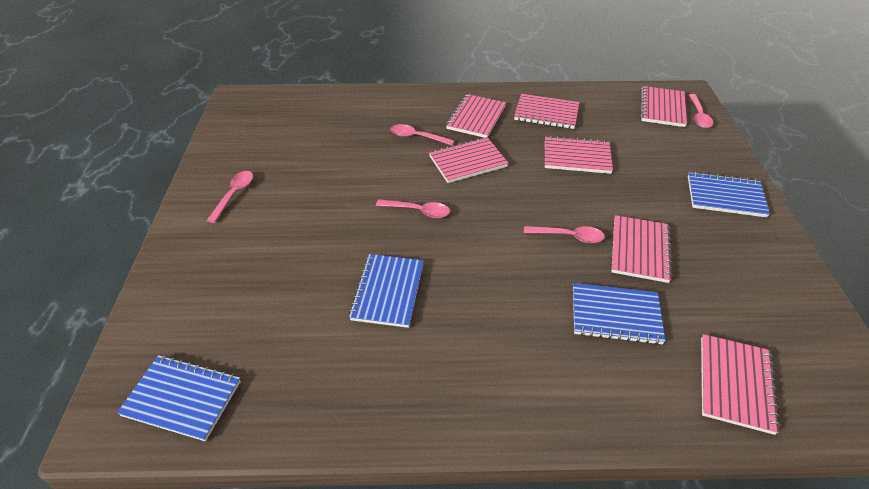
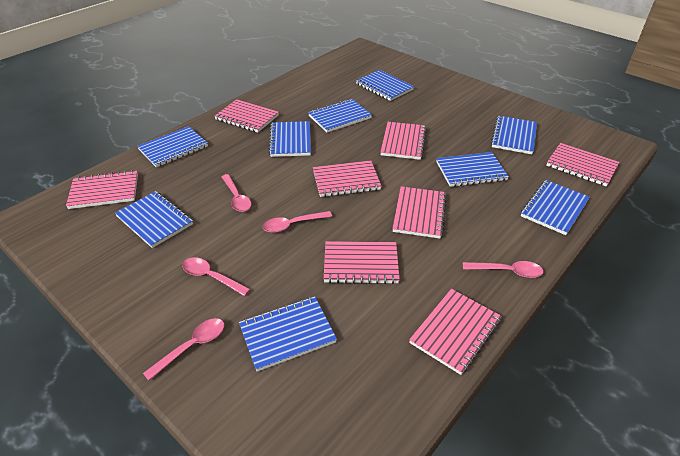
blue notebook: 4 -> 9
pink notebook: 7 -> 8

